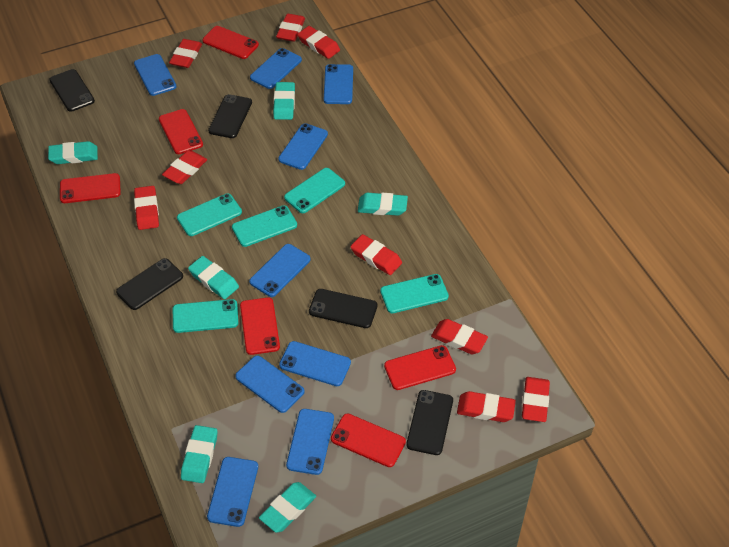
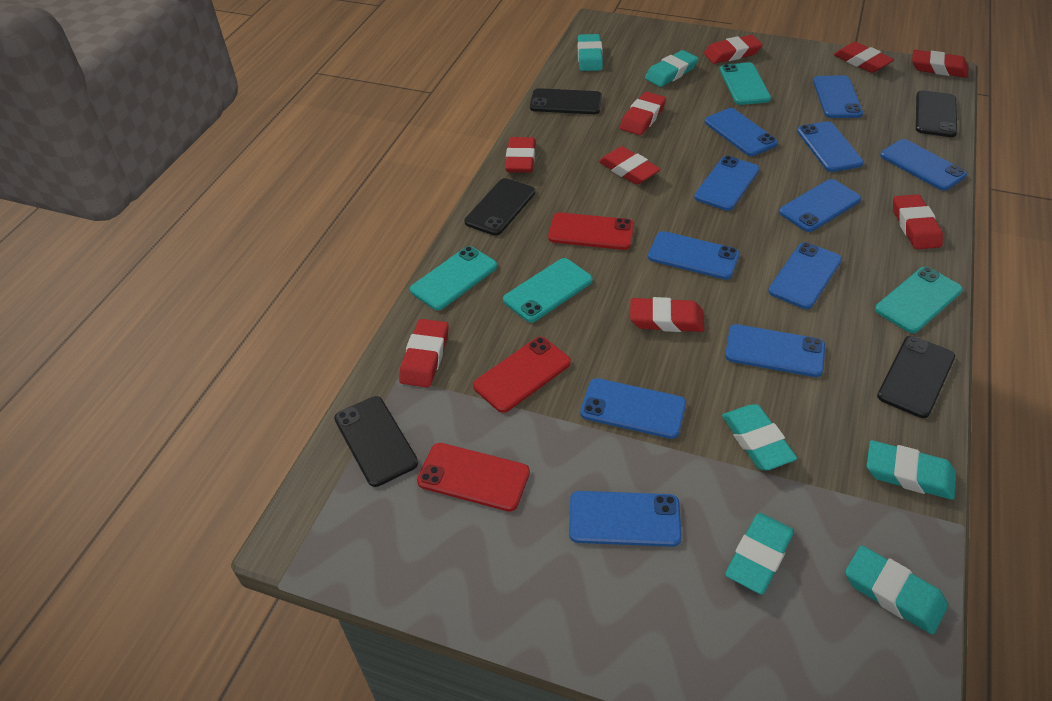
blue phone: 9 -> 11
red phone: 6 -> 3
turquoise phone: 5 -> 4

